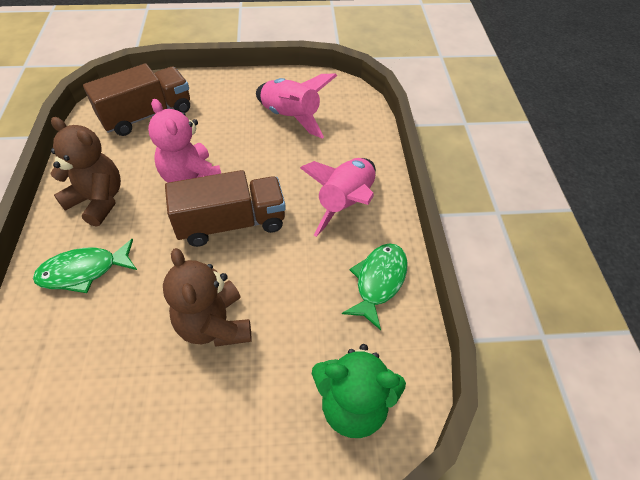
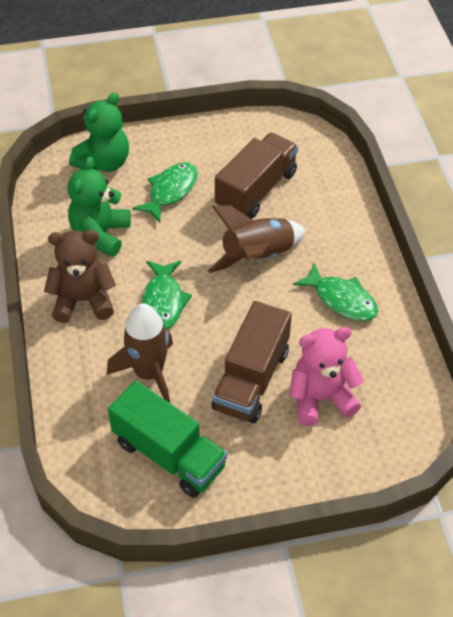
brown rocket: 0 -> 2
brown teddy bear: 2 -> 1
green fish: 2 -> 3
green teddy bear: 1 -> 2
green truck: 0 -> 1
pink rocket: 2 -> 0

